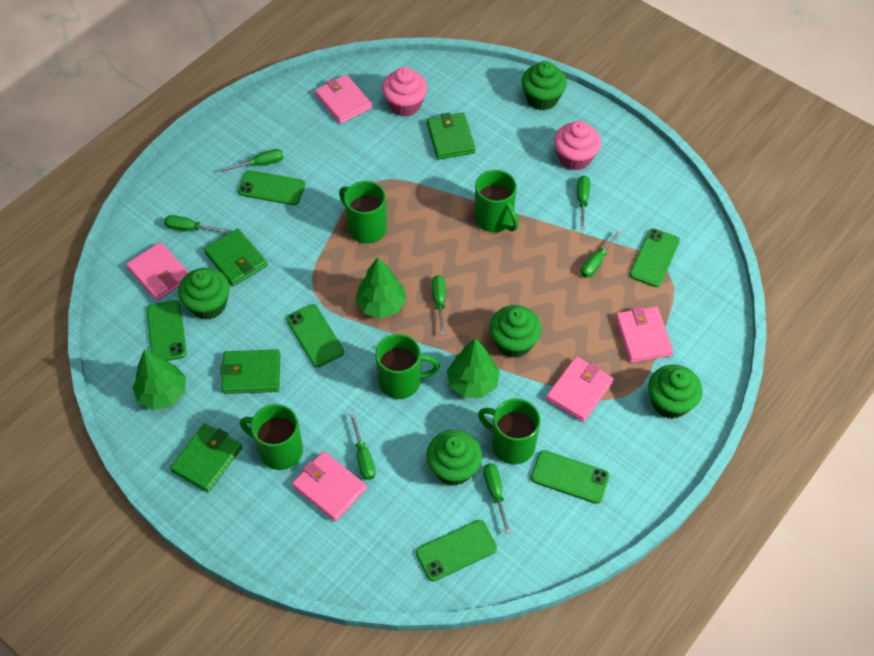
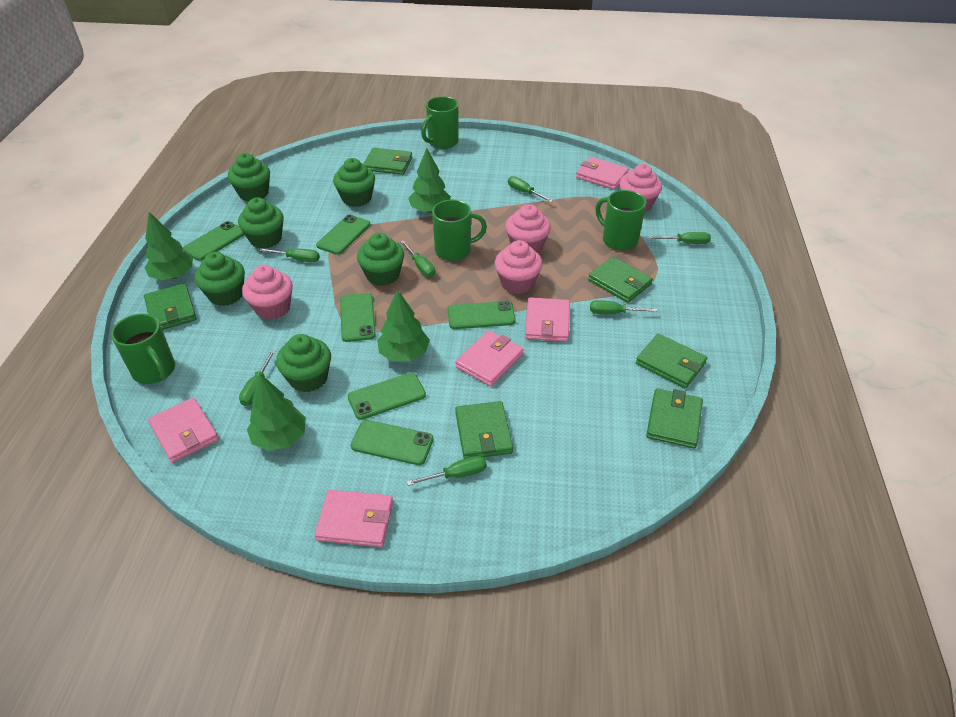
green cupcake: 5 -> 6
green mug: 5 -> 4
green tree: 3 -> 4
green wallet: 4 -> 6
pink cupcake: 2 -> 4

